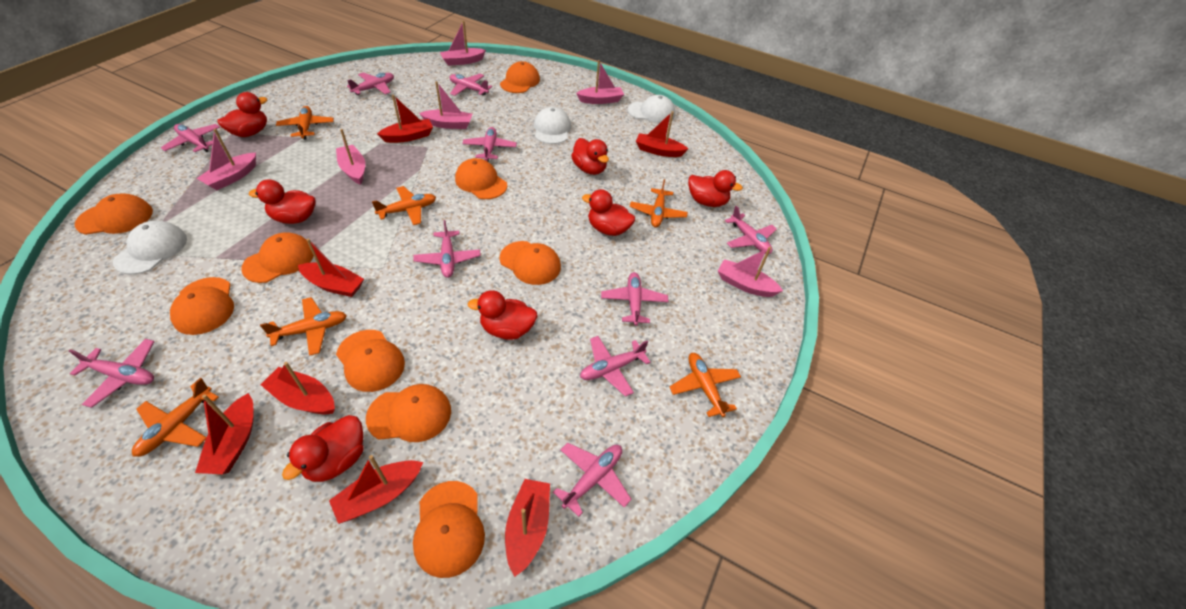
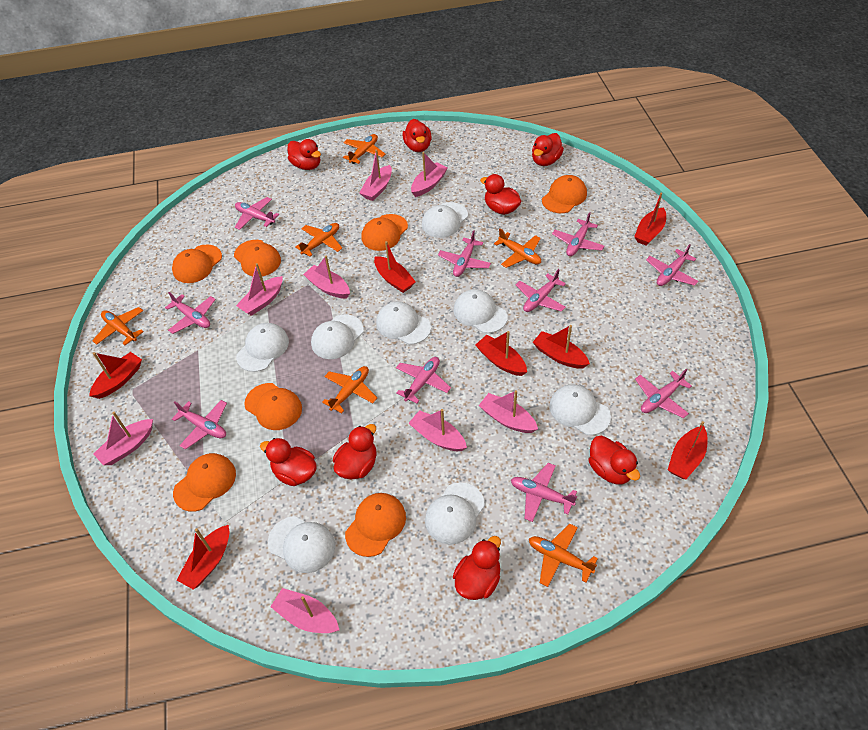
orange cap: 9 -> 7
pink boat: 6 -> 8
red duck: 7 -> 8
white cap: 3 -> 8

